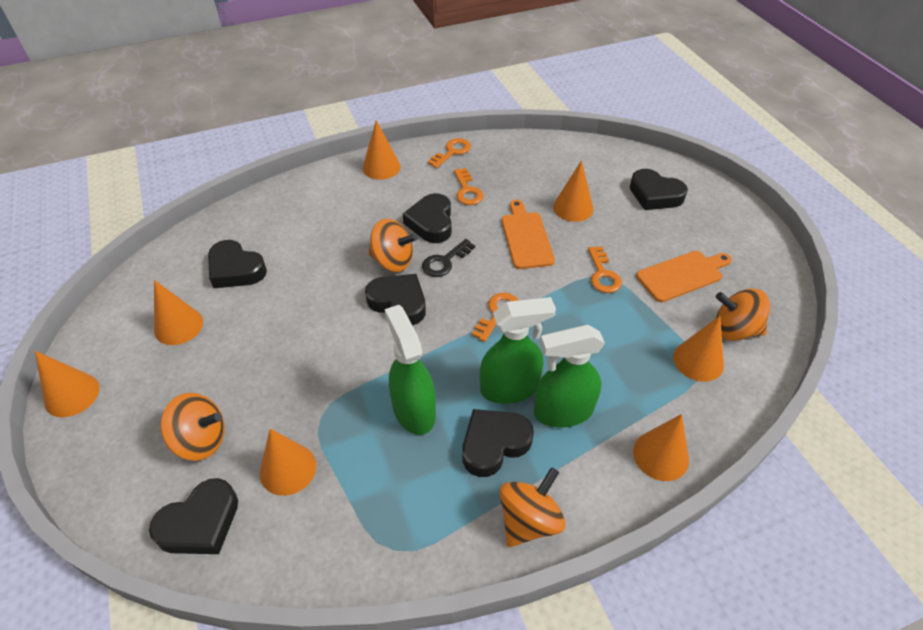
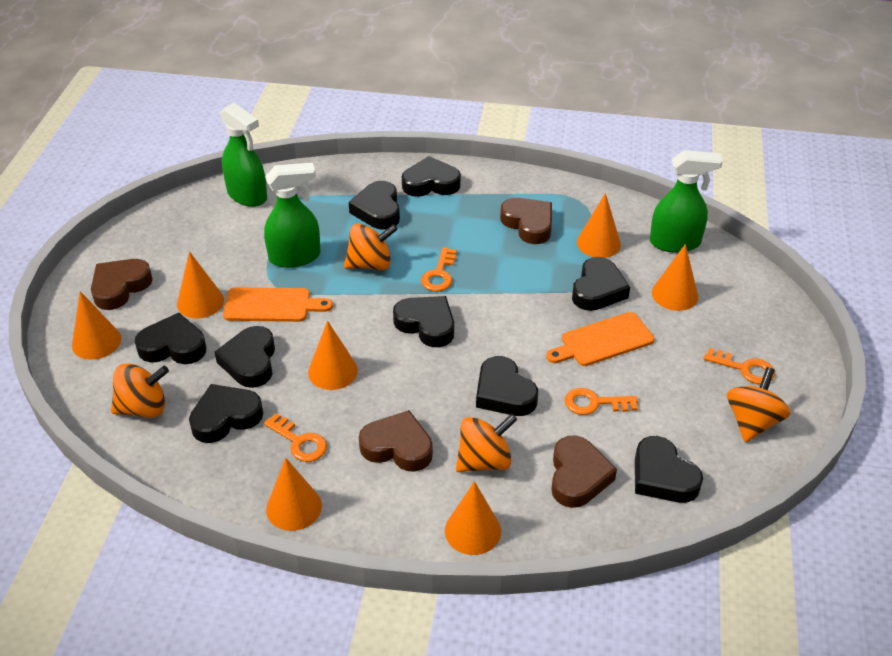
black heart: 6 -> 9
black key: 1 -> 0
brown heart: 0 -> 4

